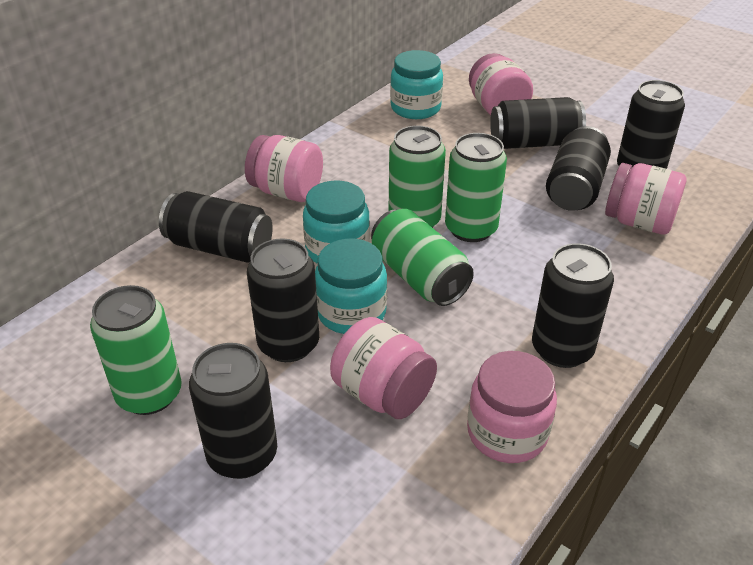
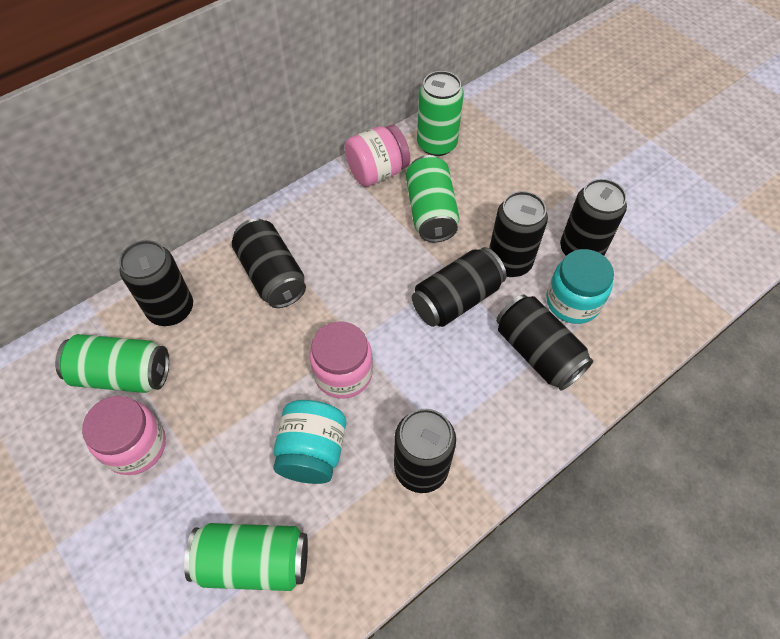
pink jar: 5 -> 3
turquoise jar: 3 -> 2

